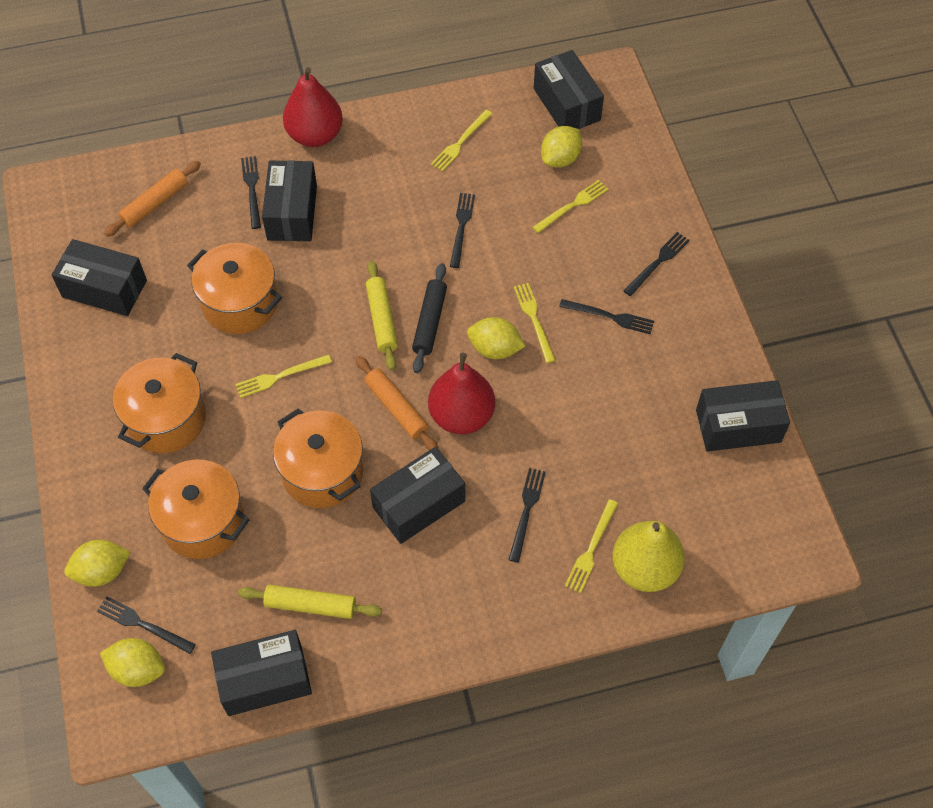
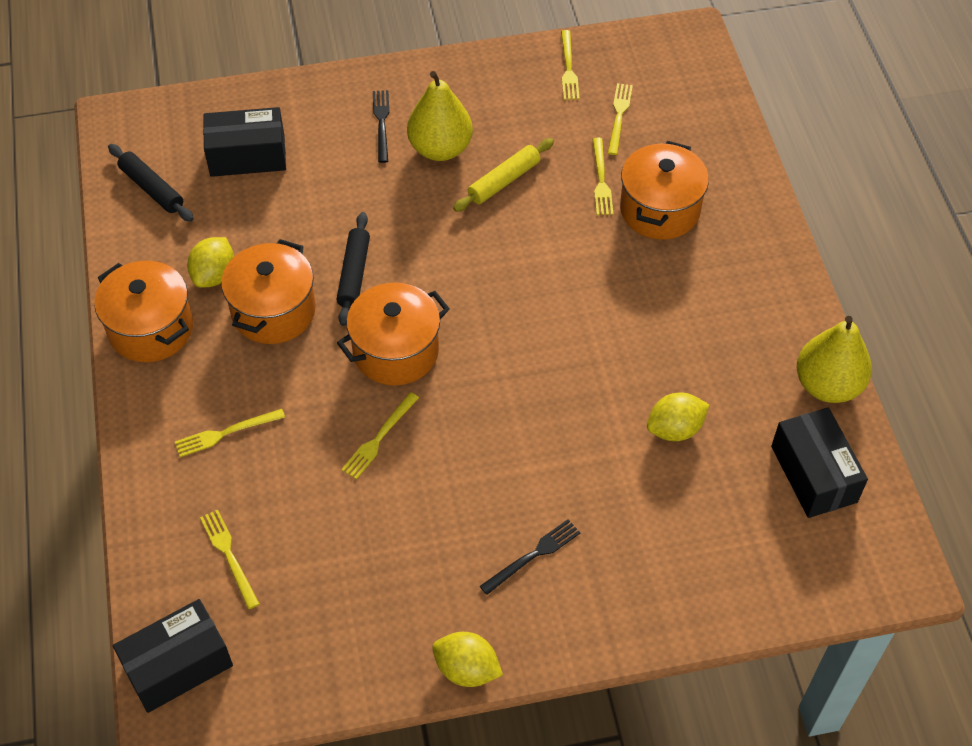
black box: 6 -> 3
black fork: 6 -> 2
black rolling pin: 1 -> 2
orange rolling pin: 2 -> 0
red pear: 2 -> 0
yellow fork: 5 -> 6
yellow lemon: 4 -> 3
yellow pear: 1 -> 2
yellow rolling pin: 2 -> 1

